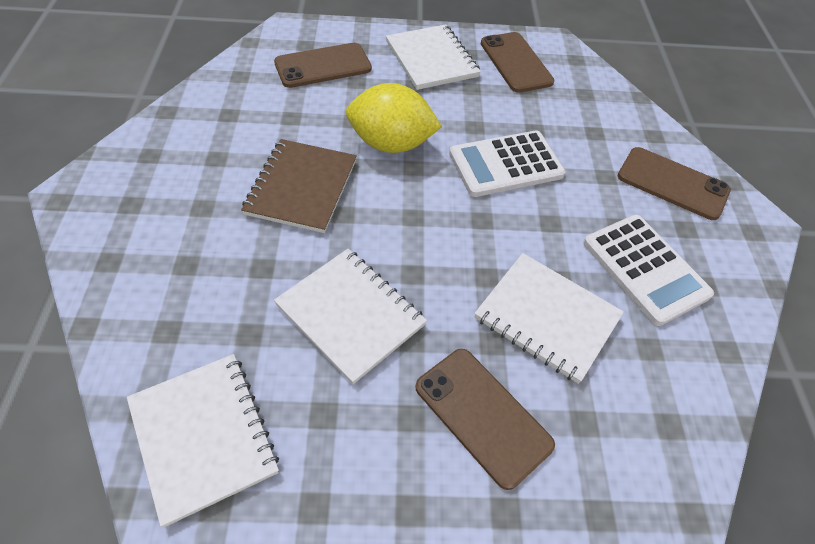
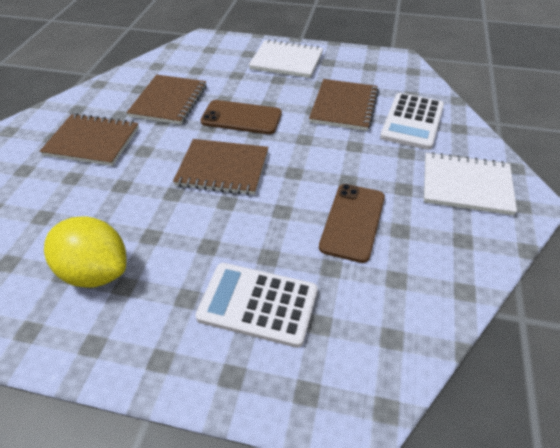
brown notebook: 1 -> 4
brown phone: 4 -> 2
white notebook: 4 -> 2

